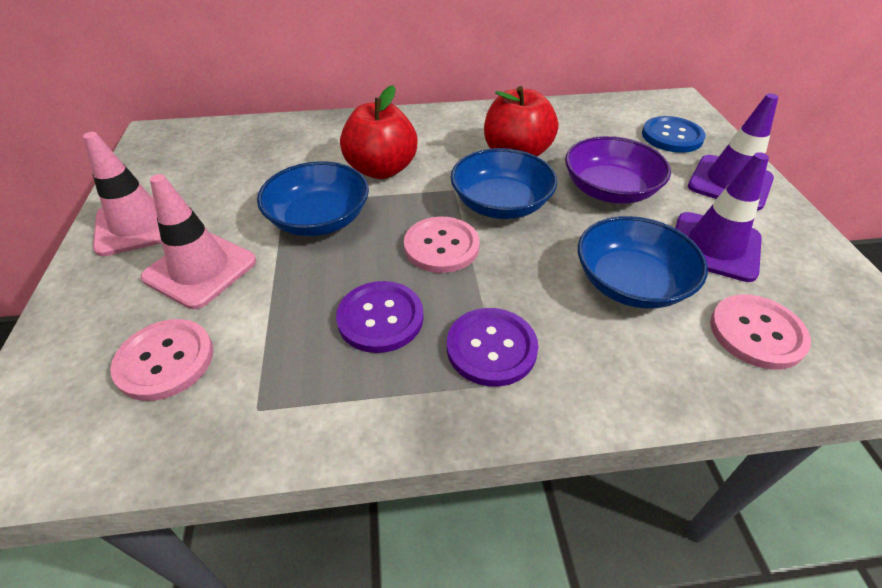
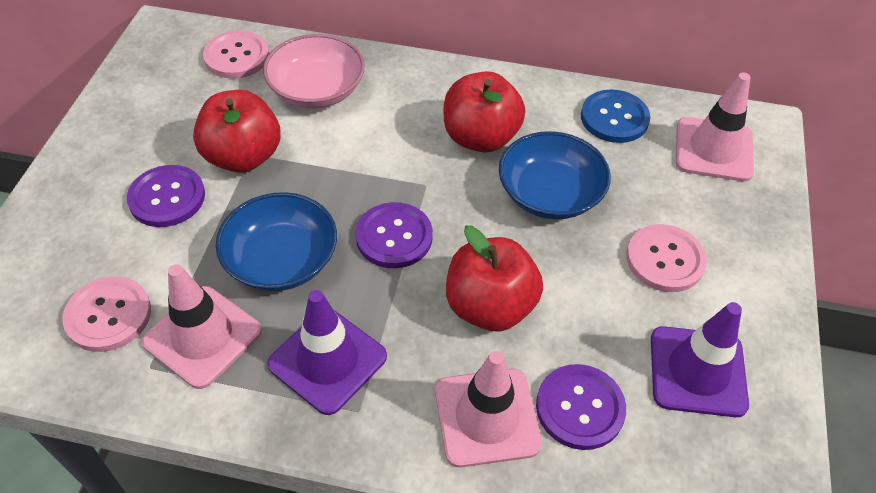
blue bowl: 3 -> 2
pink bowl: 0 -> 1
pink traffic cone: 2 -> 3
purple bowl: 1 -> 0
purple button: 2 -> 3
red apple: 2 -> 3

